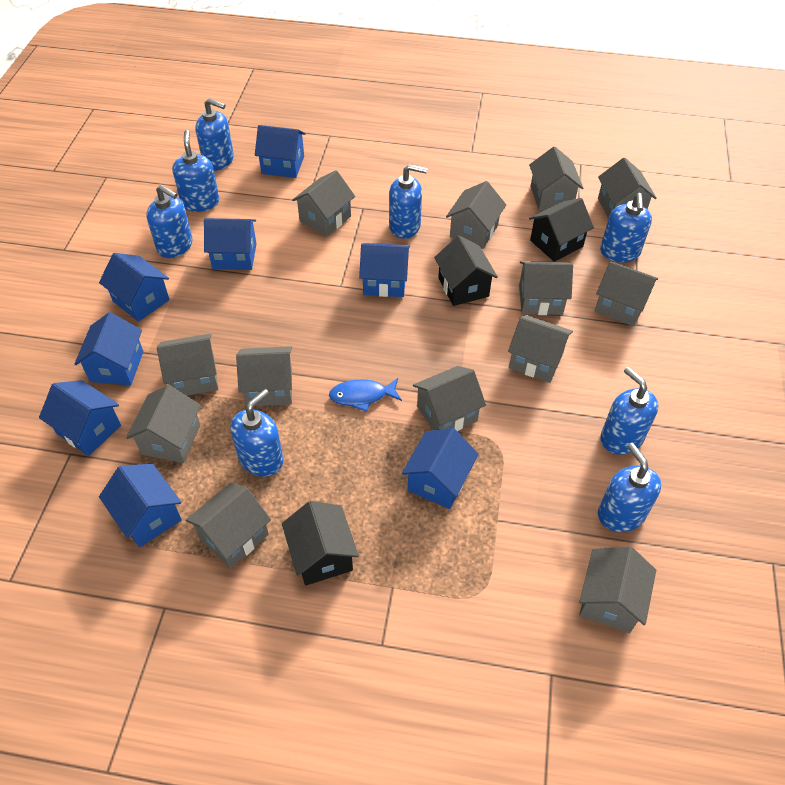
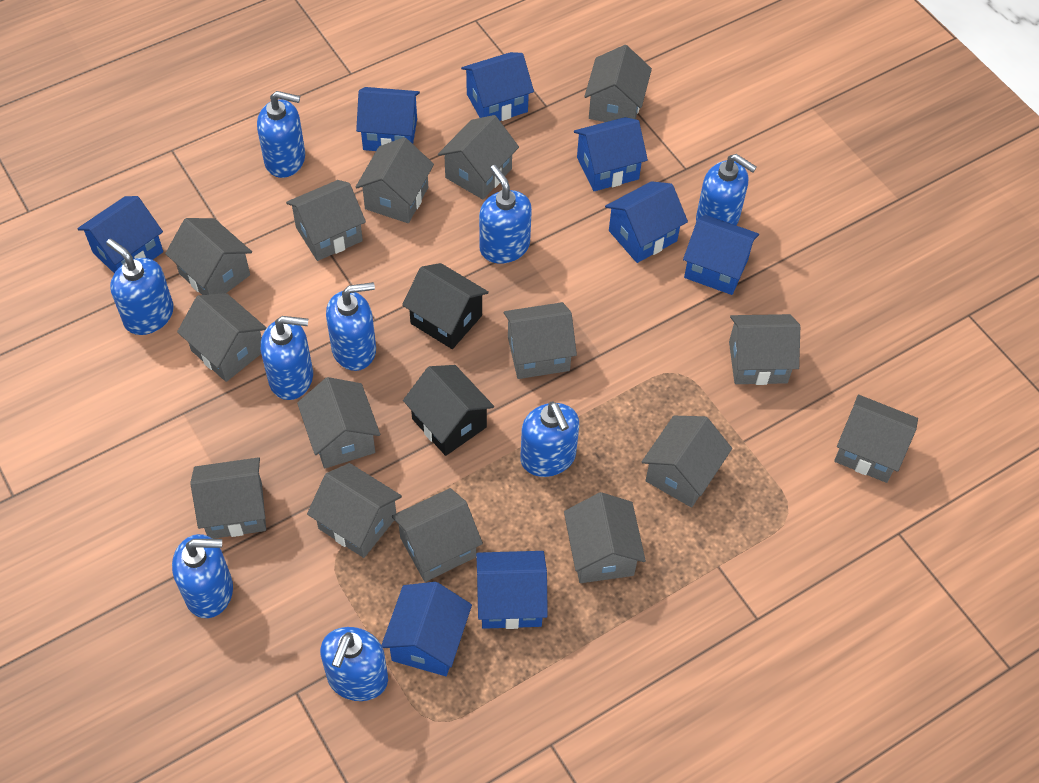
black house: 3 -> 2
blue fish: 1 -> 0
blue soap dispenser: 8 -> 9
grey house: 13 -> 15

